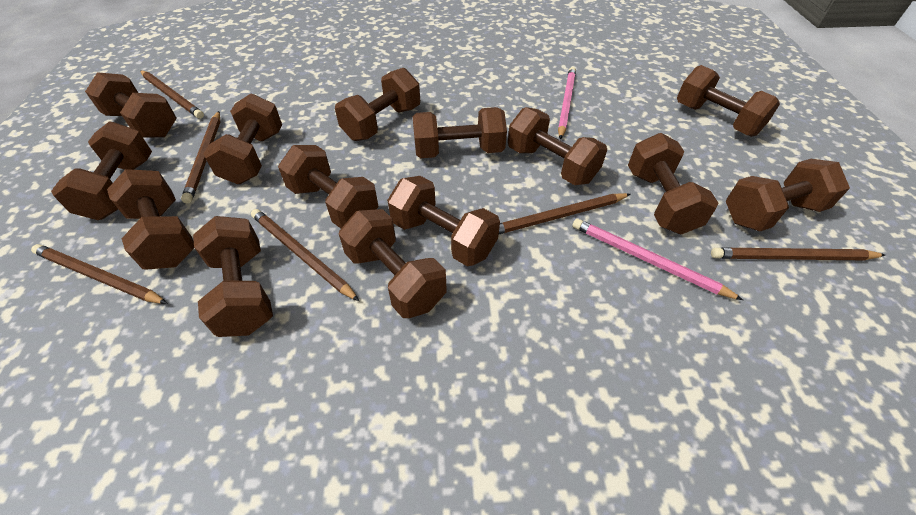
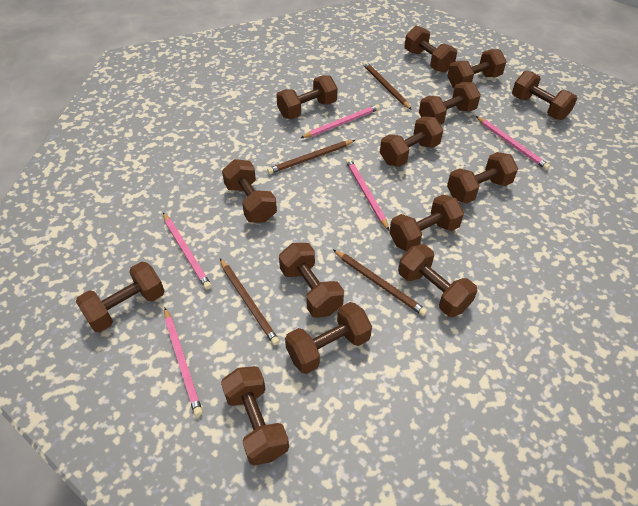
brown pencil: 6 -> 4
pink pencil: 2 -> 5

